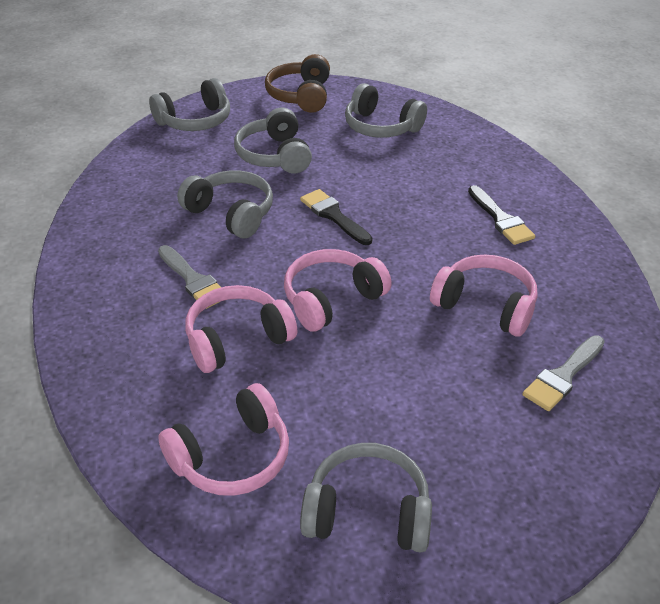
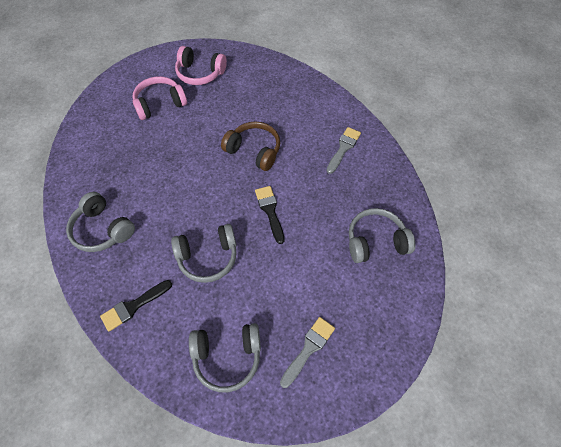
grey headphones: 5 -> 4
pink headphones: 4 -> 2

